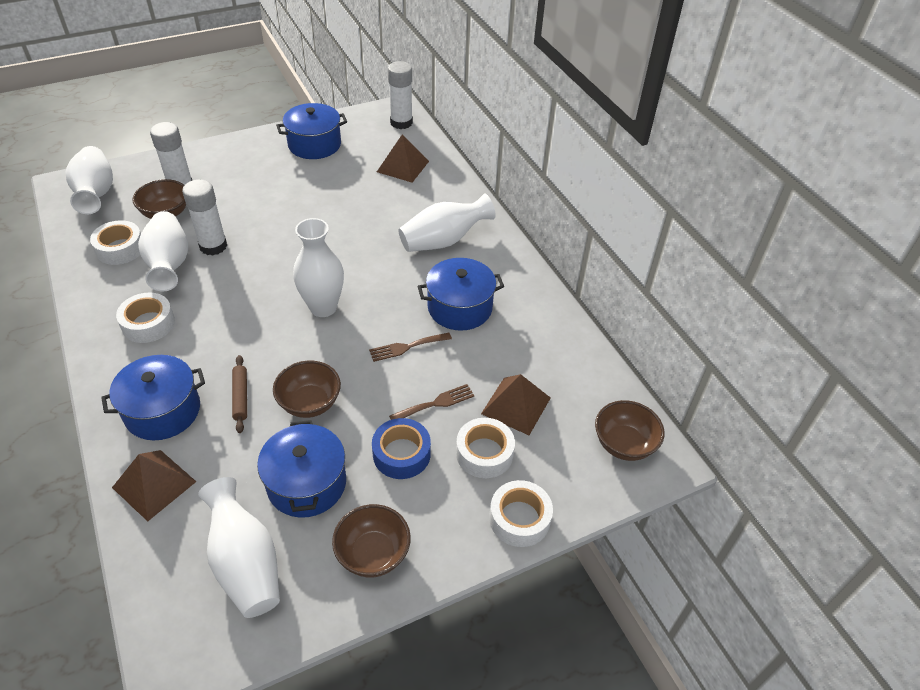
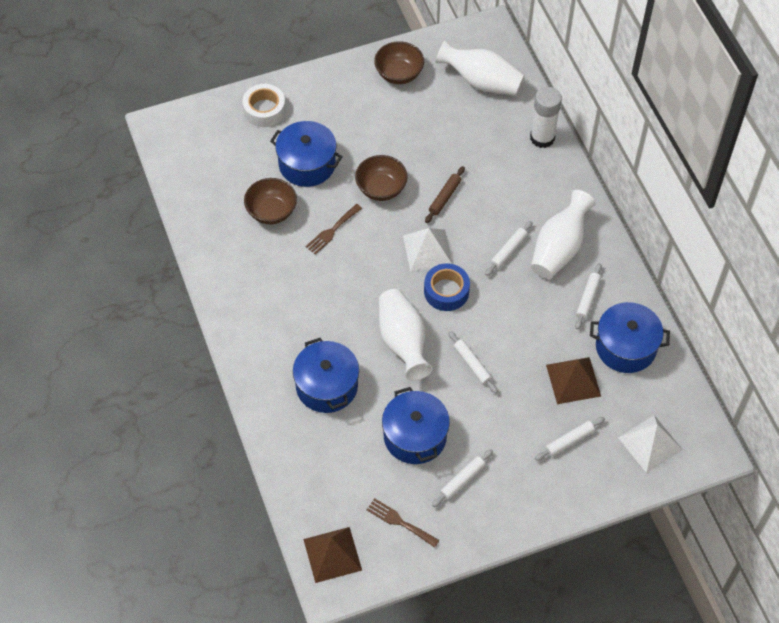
brown bowl: 4 -> 3
brown pyramid: 3 -> 2
white glue stick: 3 -> 1
white pyramid: 0 -> 2
white rolling pin: 0 -> 5
white tape: 4 -> 1
white vase: 5 -> 3

